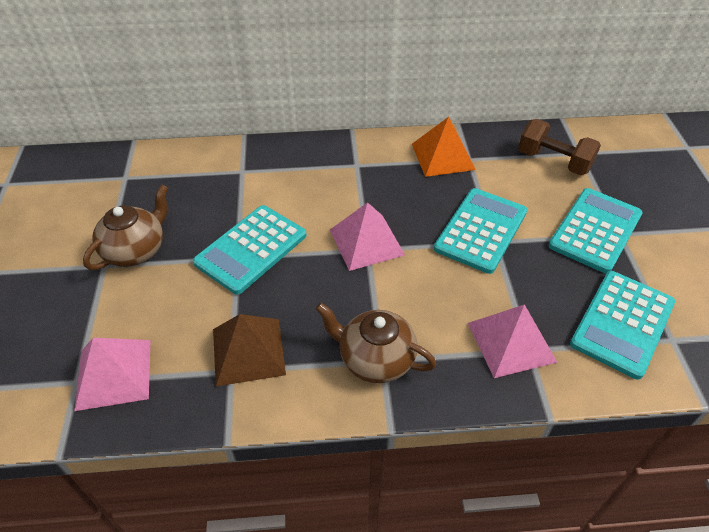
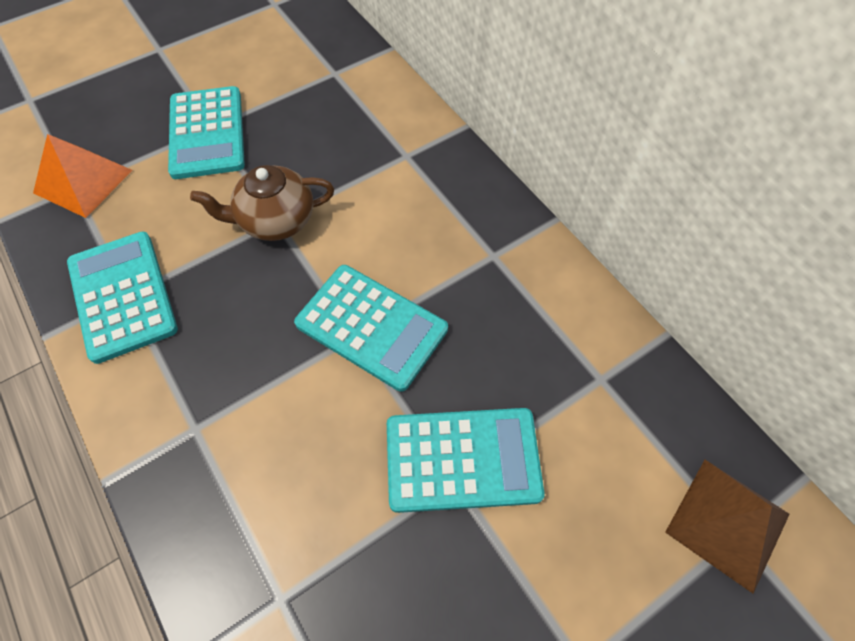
brown dumbbell: 1 -> 0
brown teapot: 2 -> 1
pink pyramid: 3 -> 0

